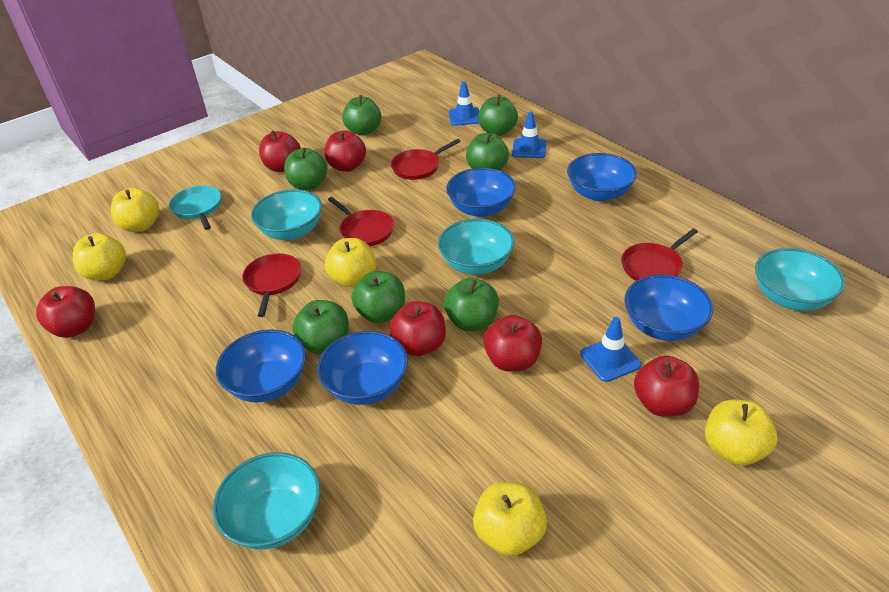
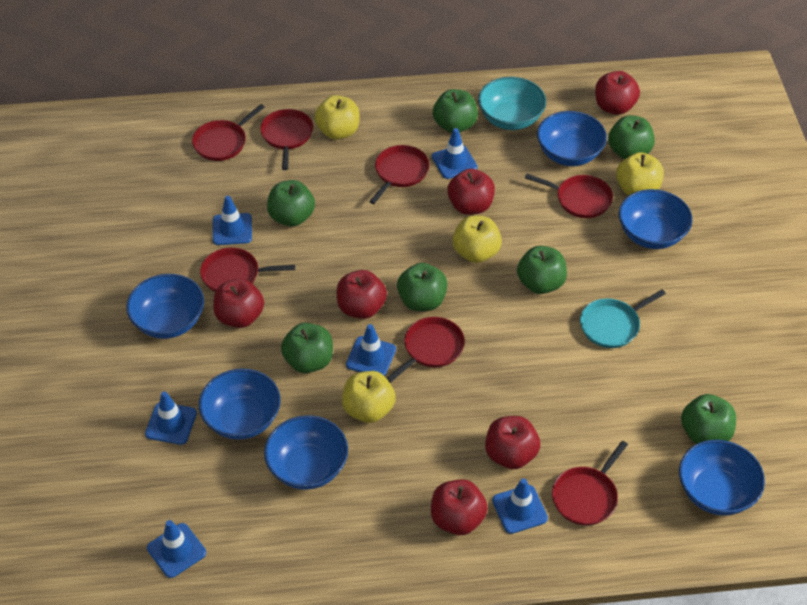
blue bowl: 5 -> 6
blue traffic cone: 3 -> 6
red pan: 4 -> 7
turquoise bowl: 4 -> 1
yellow apple: 5 -> 4

